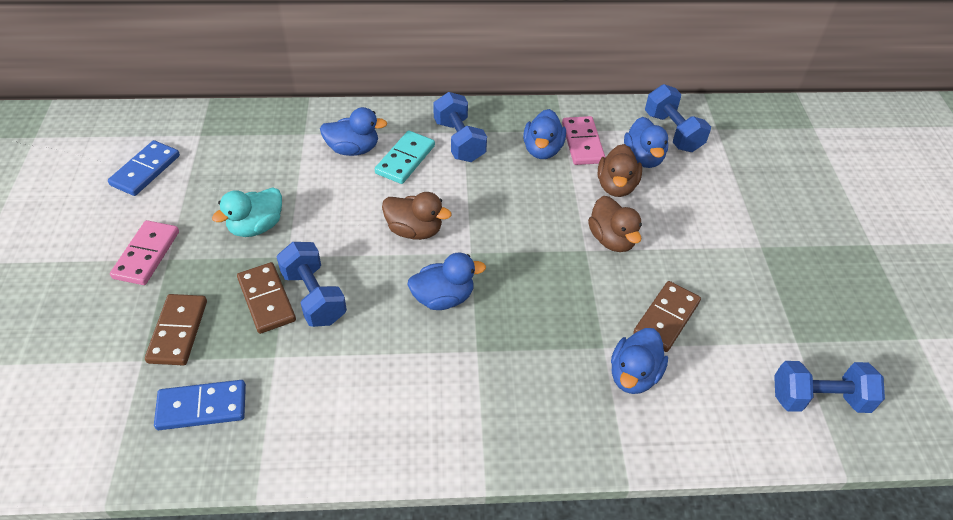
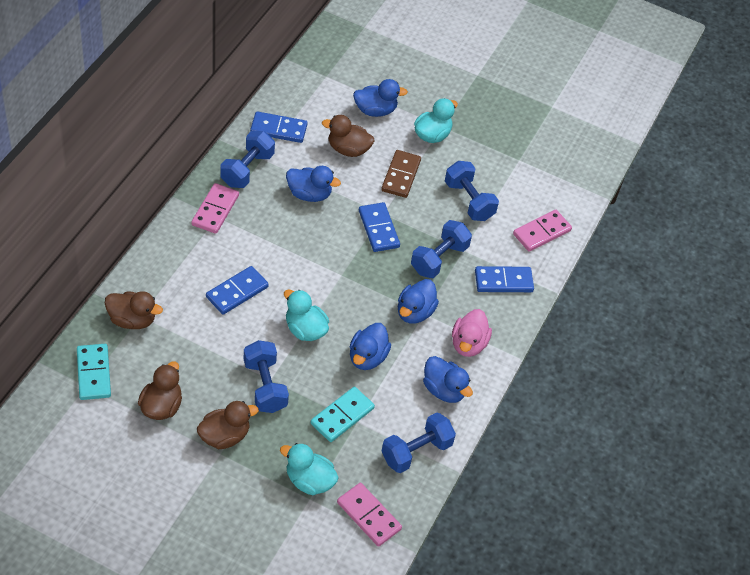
blue domino: 2 -> 4
blue dumbbell: 4 -> 5
brown domino: 3 -> 1
brown duck: 3 -> 4
pink domino: 2 -> 3
pink duck: 0 -> 1
turquoise domino: 1 -> 2
turquoise duck: 1 -> 3

